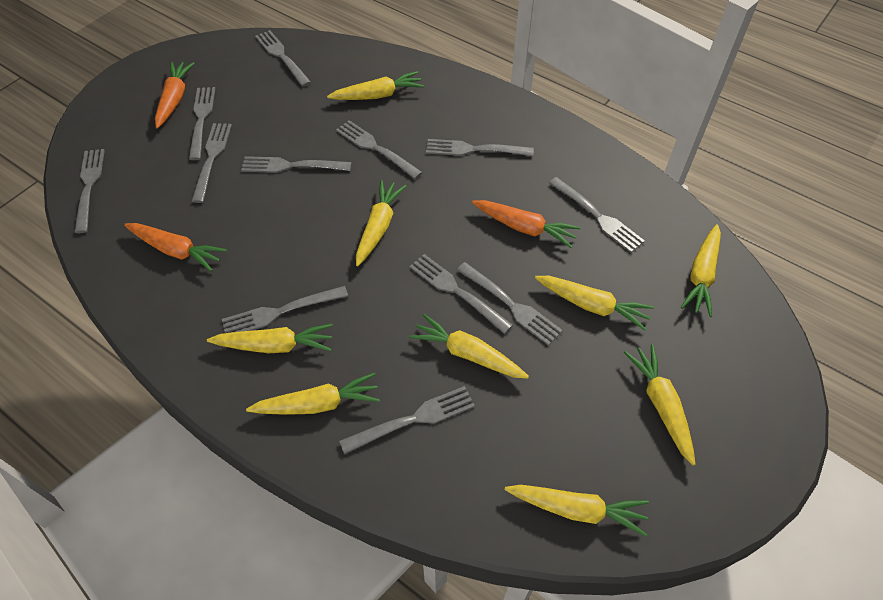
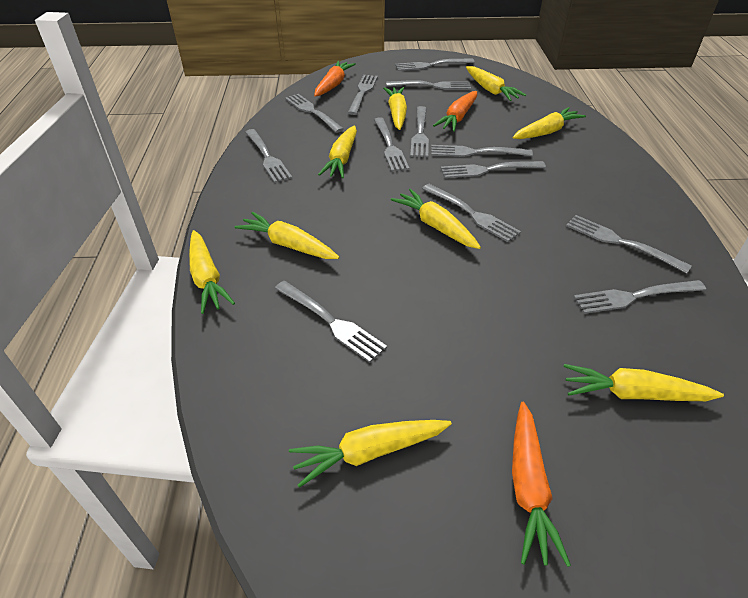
grey fork: 12 -> 13

